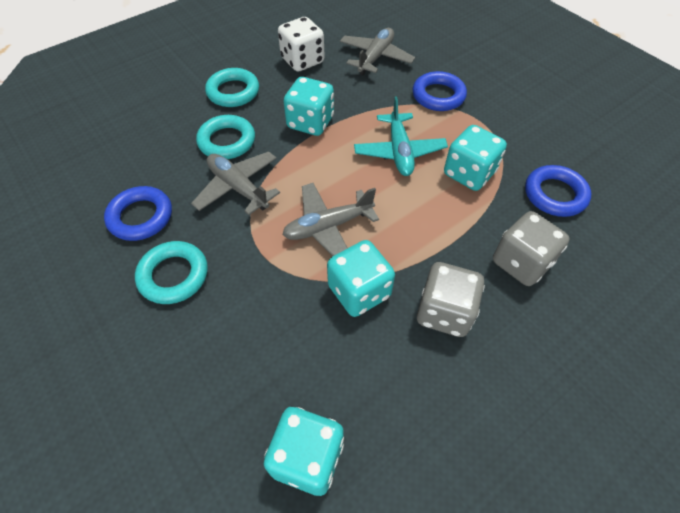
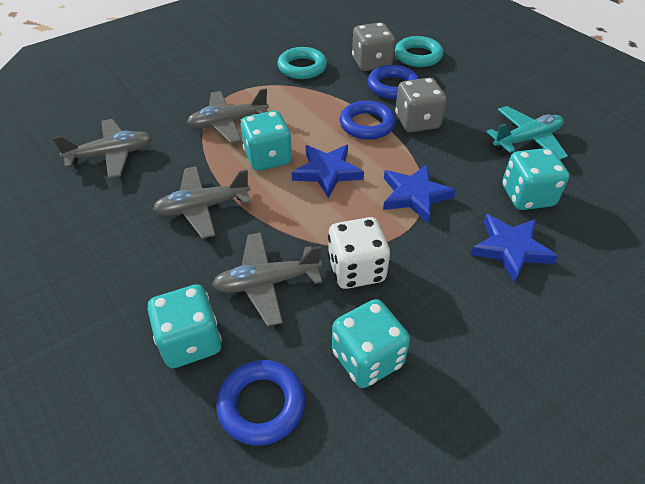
blue star: 0 -> 3
grey plane: 3 -> 4
turquoise ring: 3 -> 2

